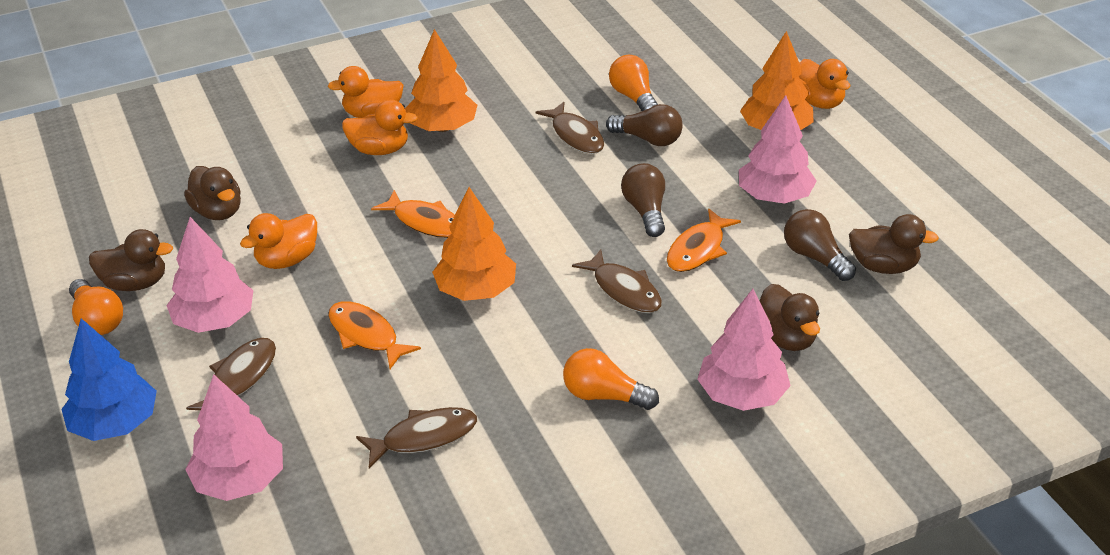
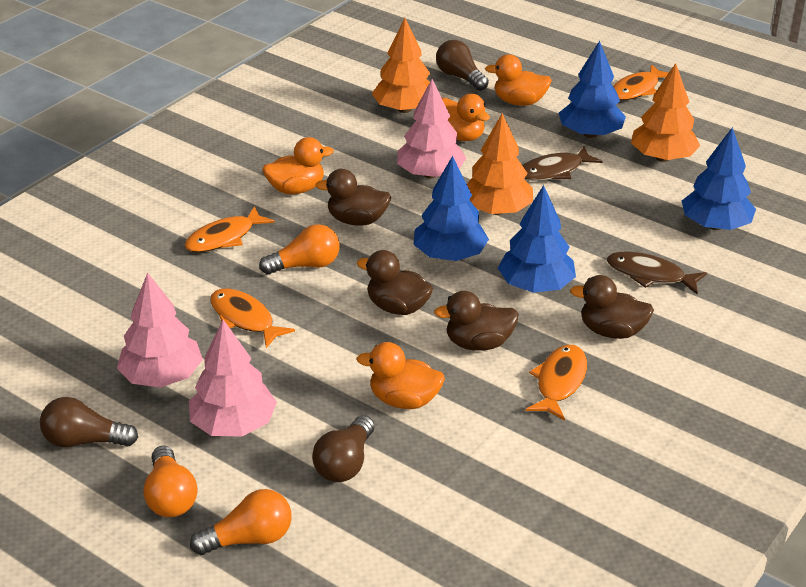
blue tree: 1 -> 4
brown fish: 4 -> 2
orange fish: 3 -> 4
pink tree: 4 -> 3

